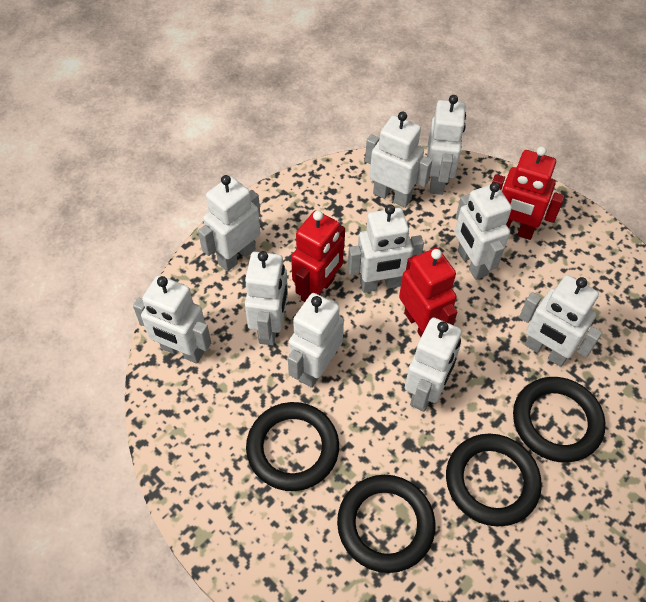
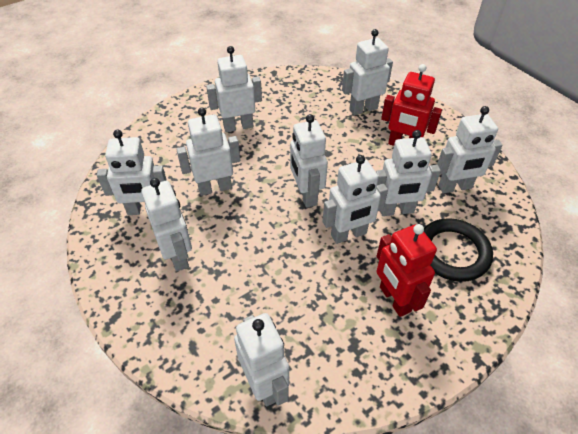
black ring: 4 -> 1
red robot: 3 -> 2

